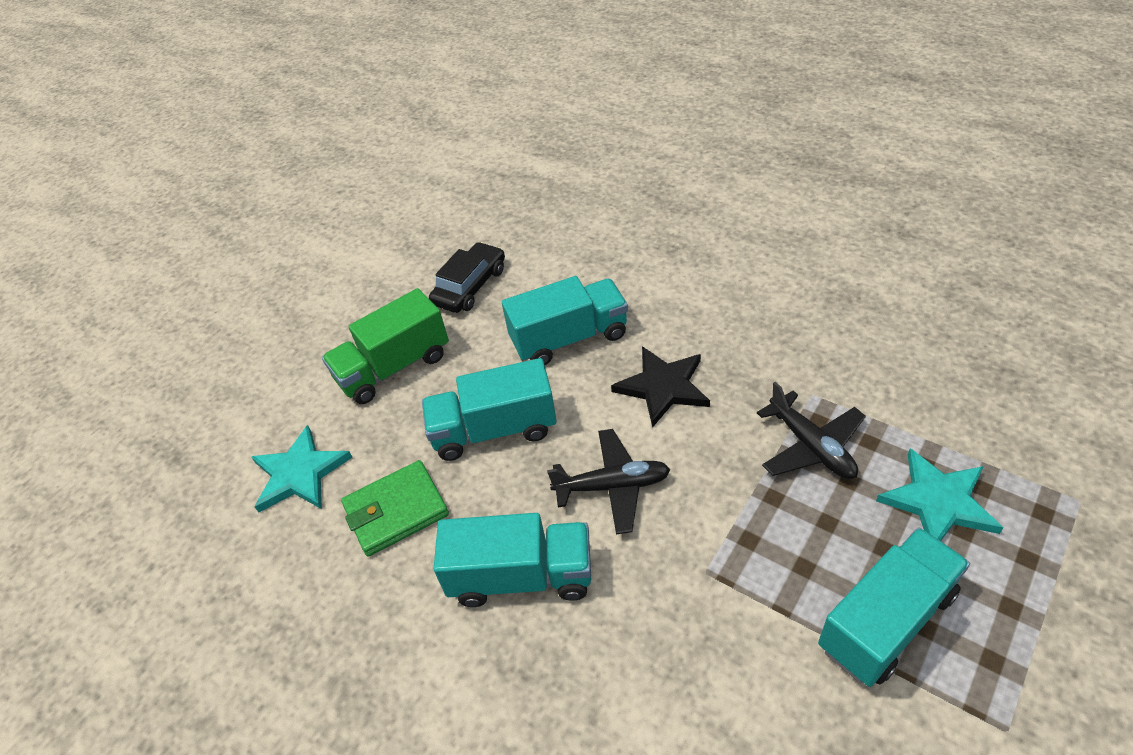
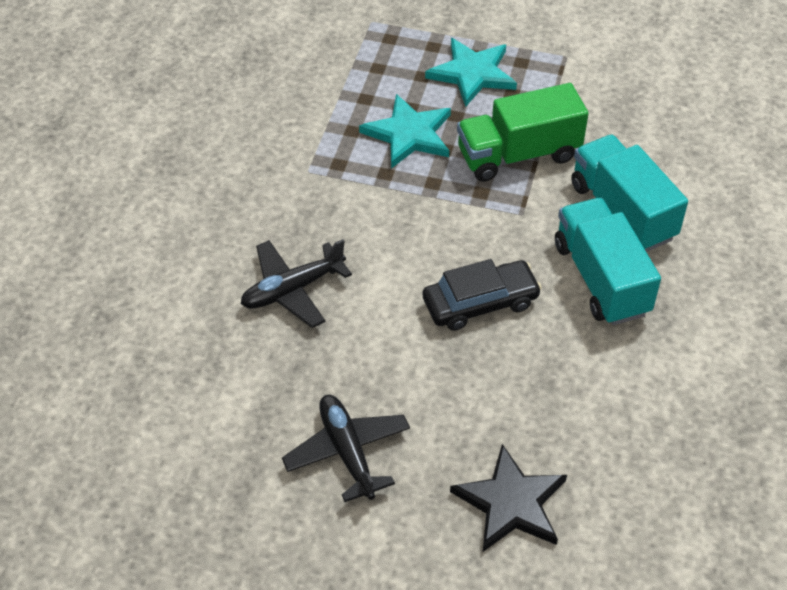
green wallet: 1 -> 0
turquoise truck: 4 -> 2

